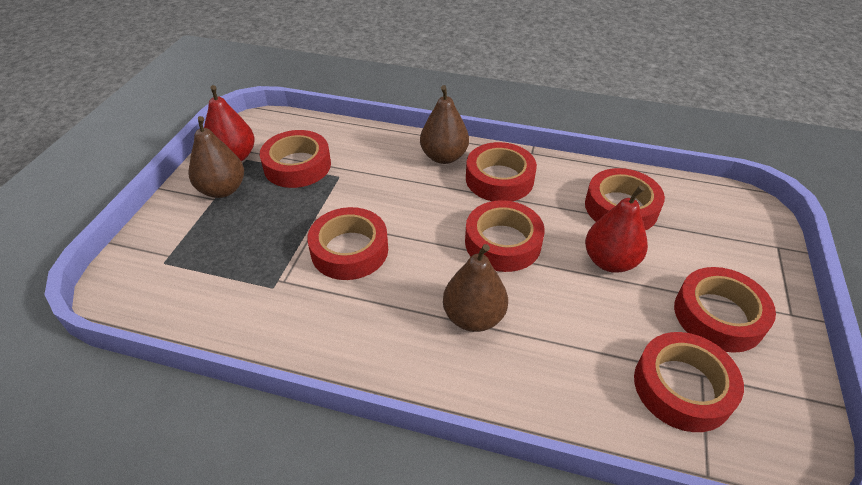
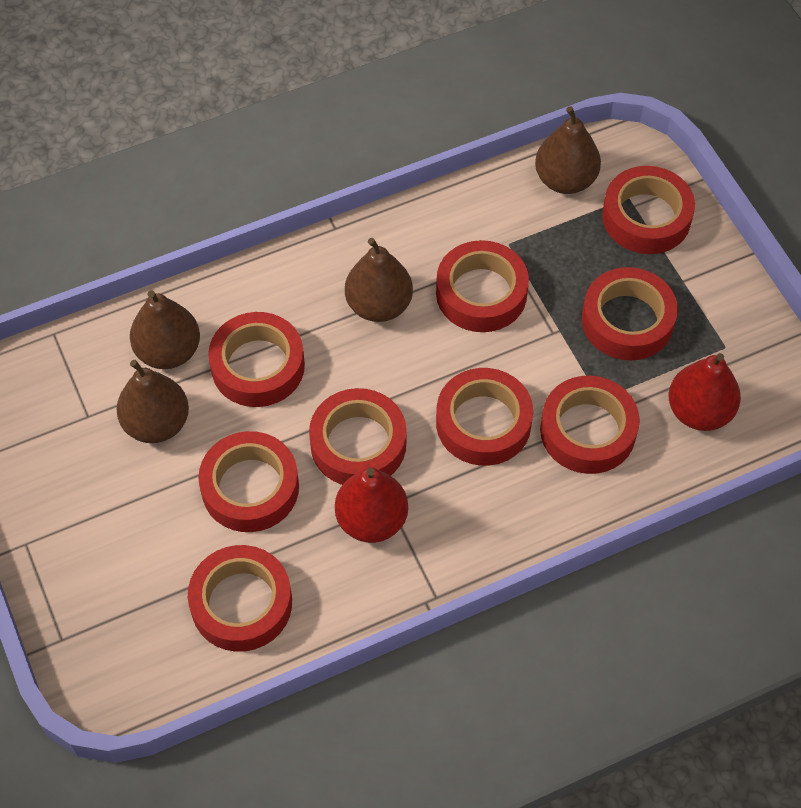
brown pear: 3 -> 4
red tape: 7 -> 9

